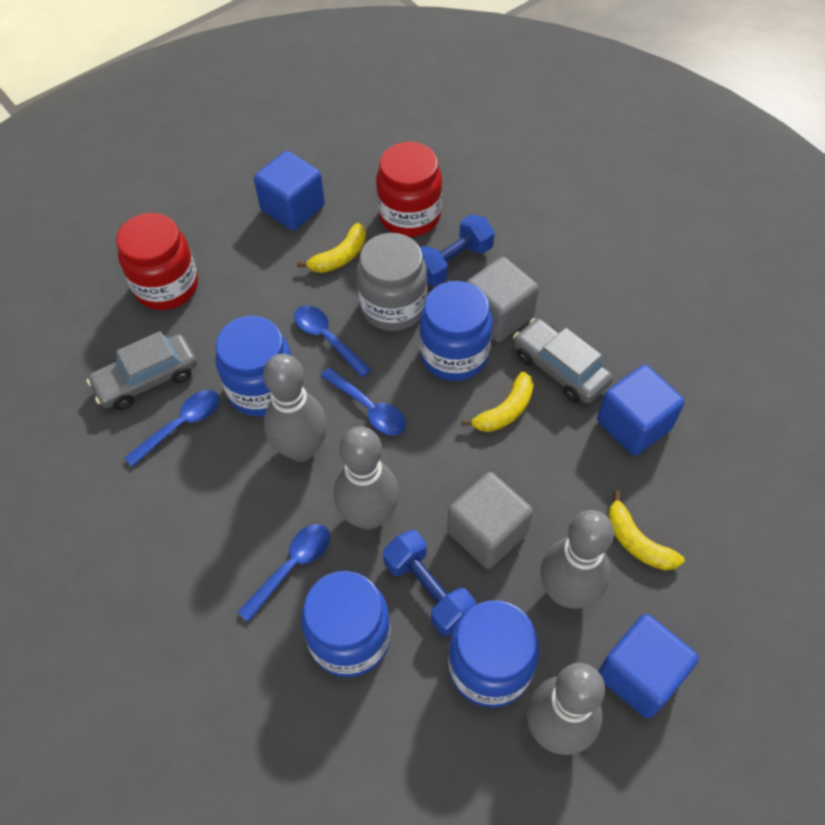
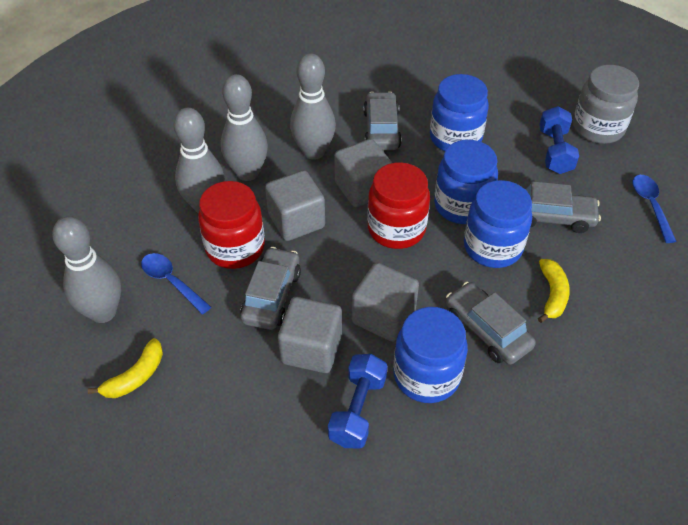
blue cube: 3 -> 0
blue spoon: 4 -> 2
grey car: 2 -> 4
grey cube: 2 -> 4
yellow banana: 3 -> 2

